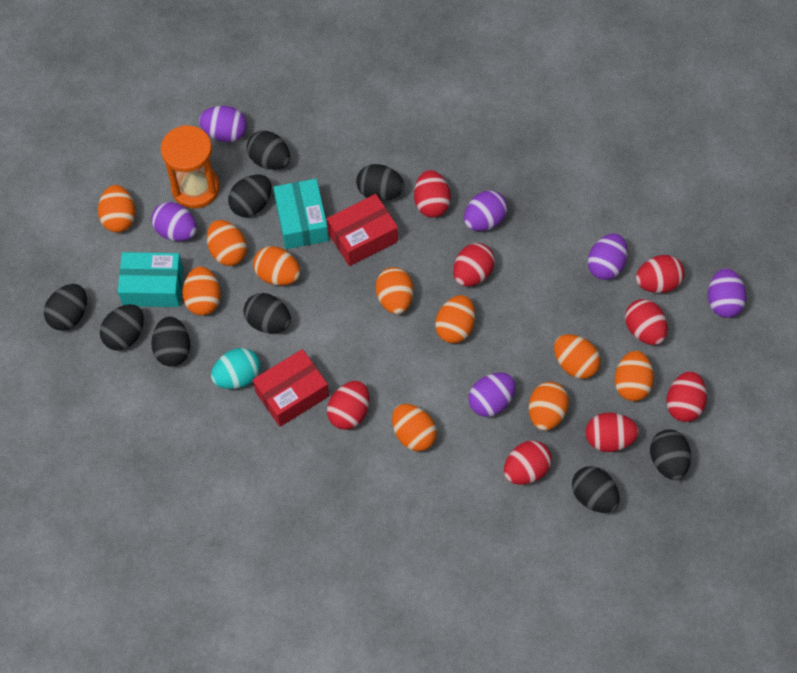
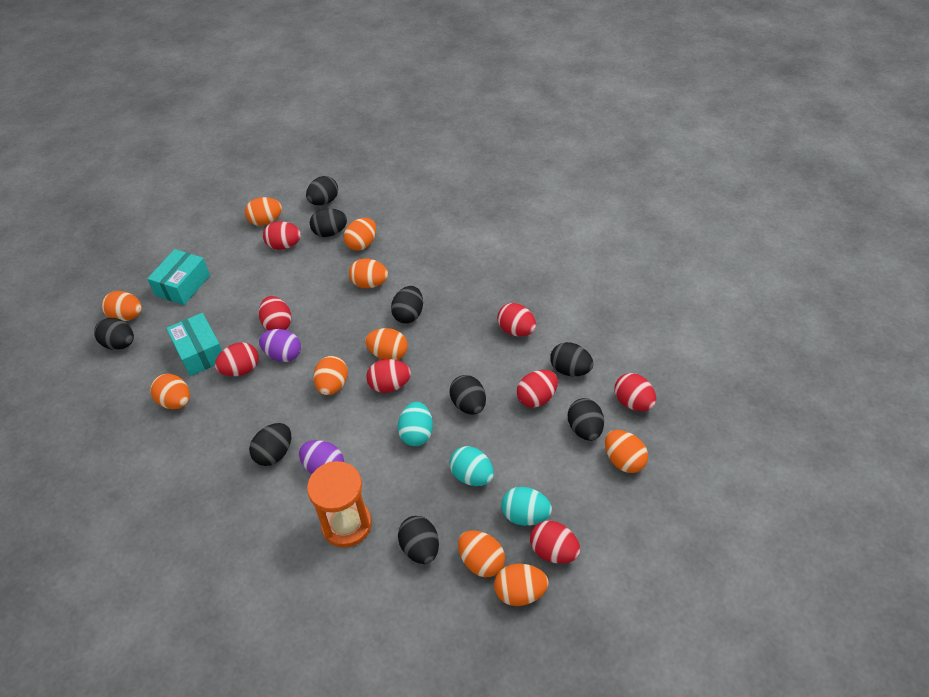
purple egg: 6 -> 2
red box: 2 -> 0
turquoise egg: 1 -> 3

